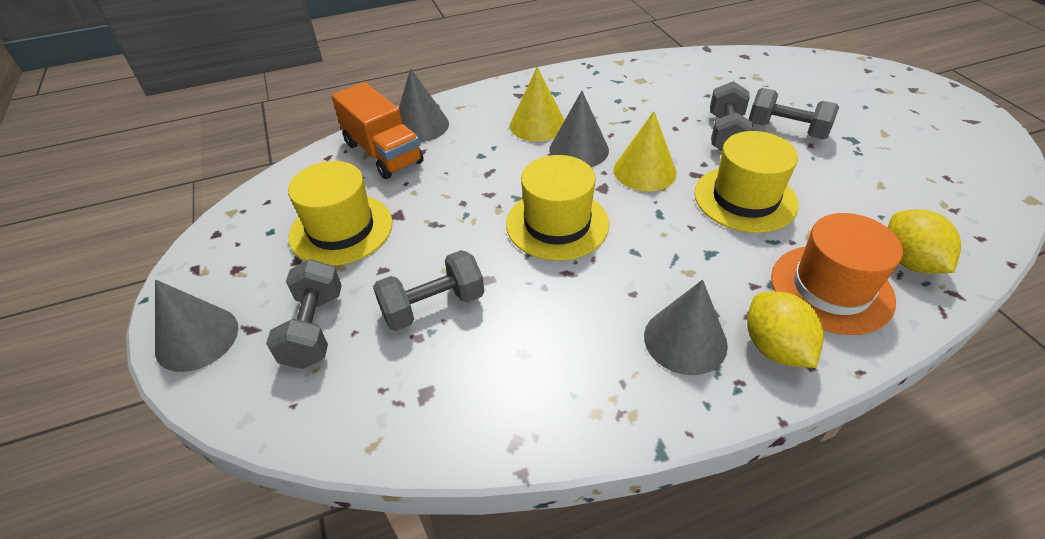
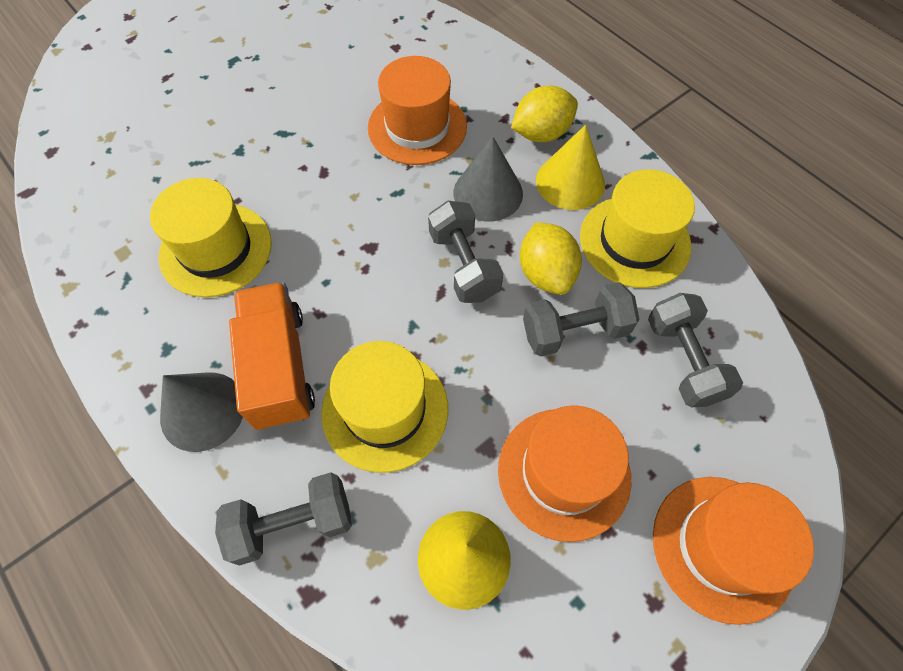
grey cone: 4 -> 2
orange hat: 1 -> 3

